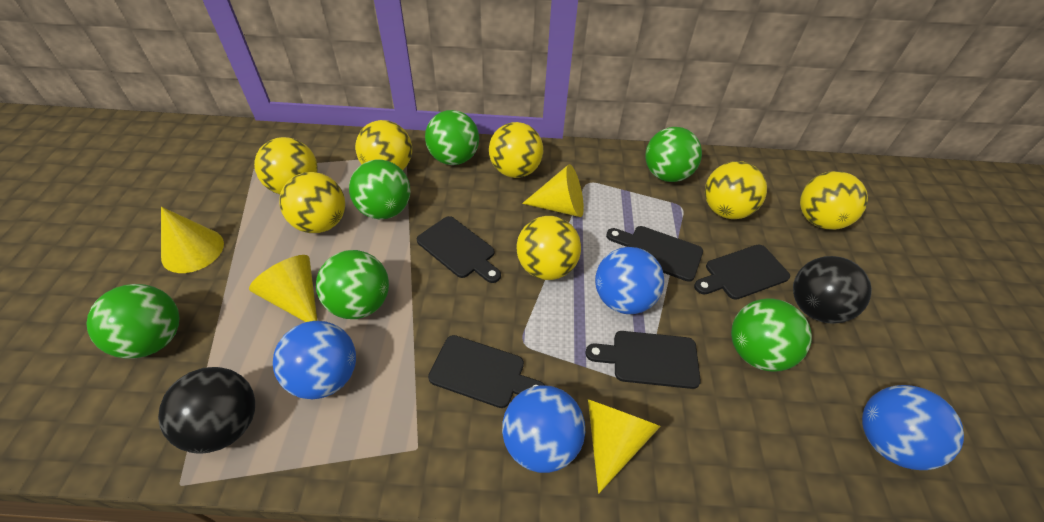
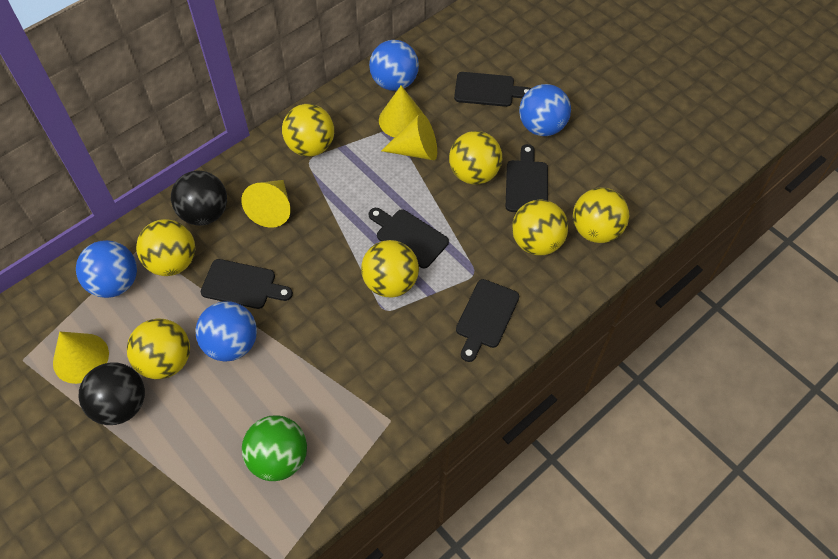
green ball: 6 -> 1

